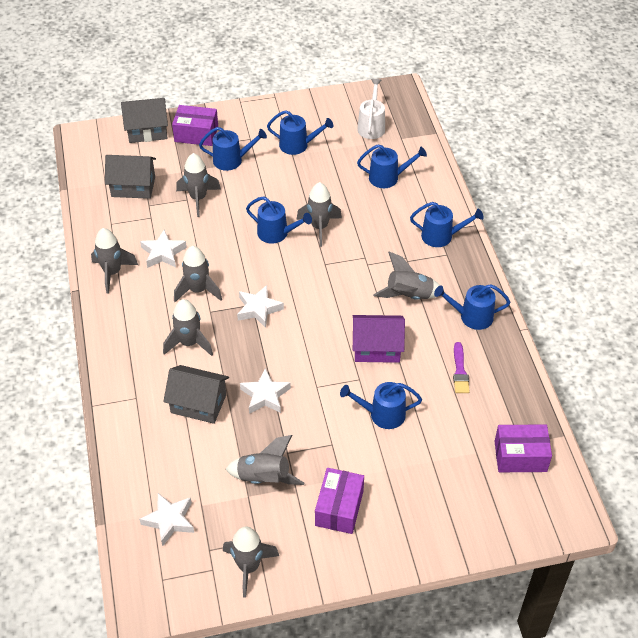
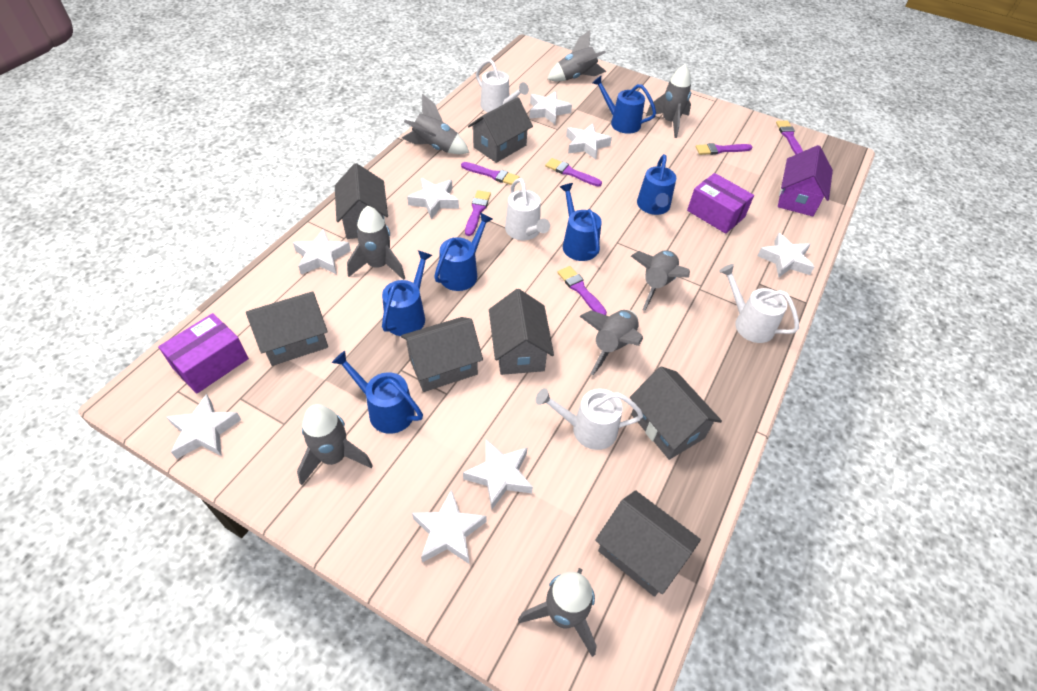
blue watering can: 7 -> 6
grey house: 3 -> 7
purple box: 3 -> 2
purple brush: 1 -> 6
white star: 4 -> 8
white watering can: 1 -> 4

